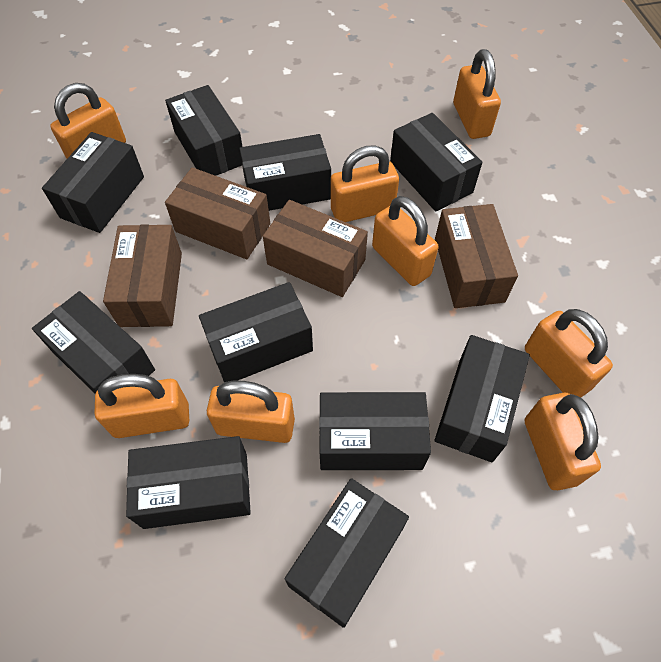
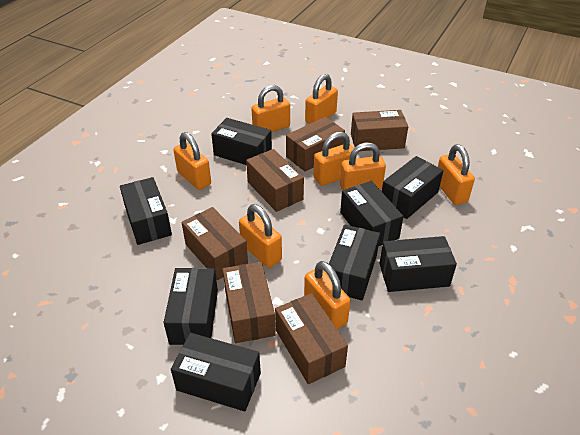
black box: 10 -> 8
brown box: 4 -> 6

